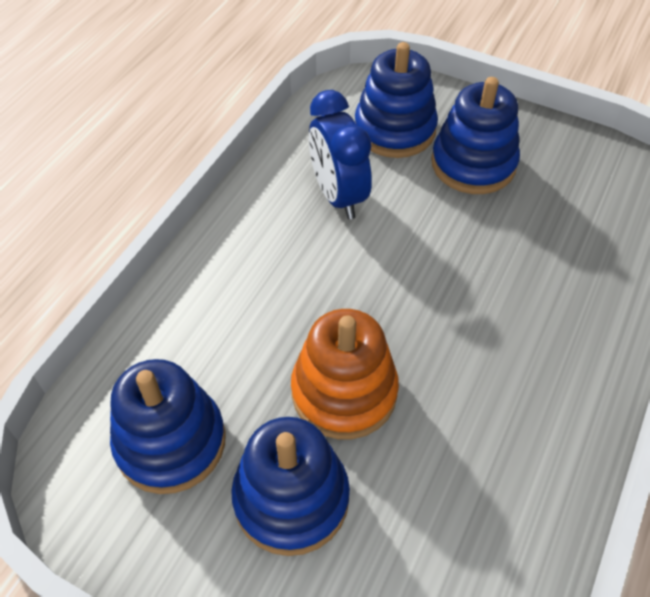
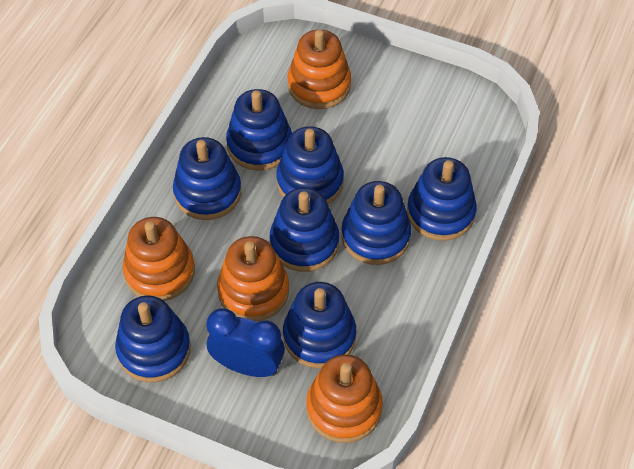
blue stacking toy: 4 -> 8
orange stacking toy: 1 -> 4

